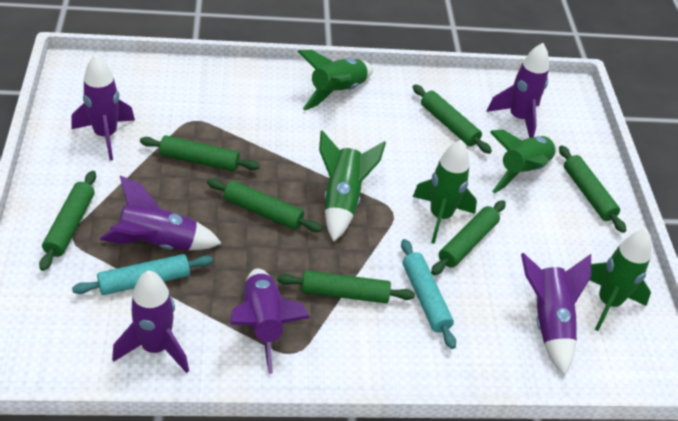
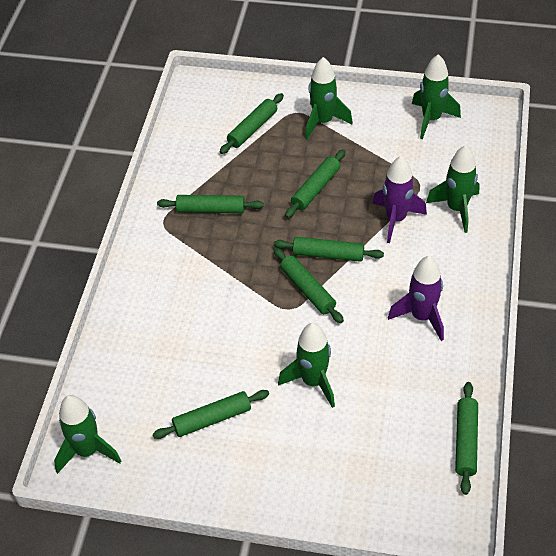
purple rocket: 6 -> 2
turquoise rolling pin: 2 -> 0

